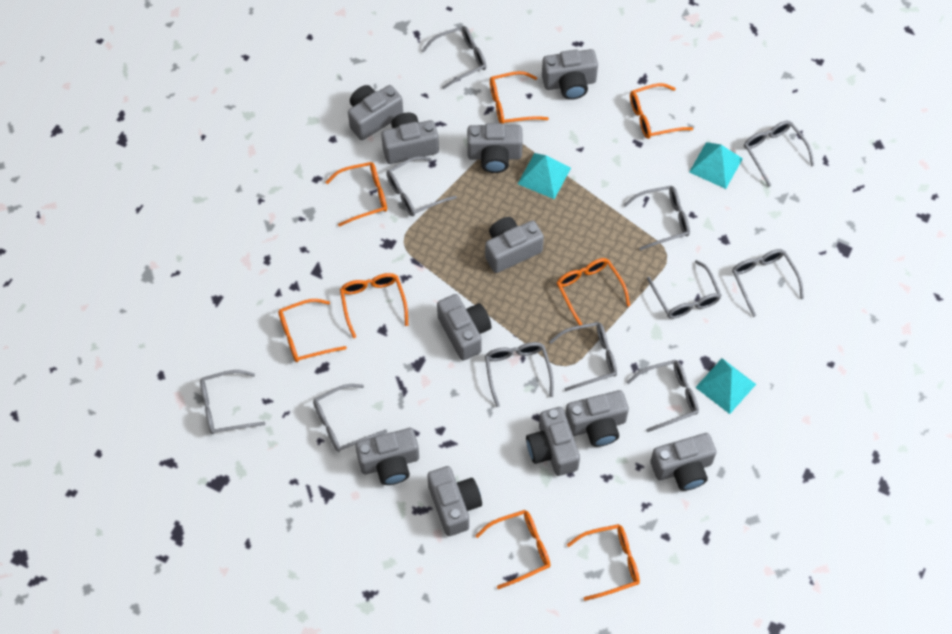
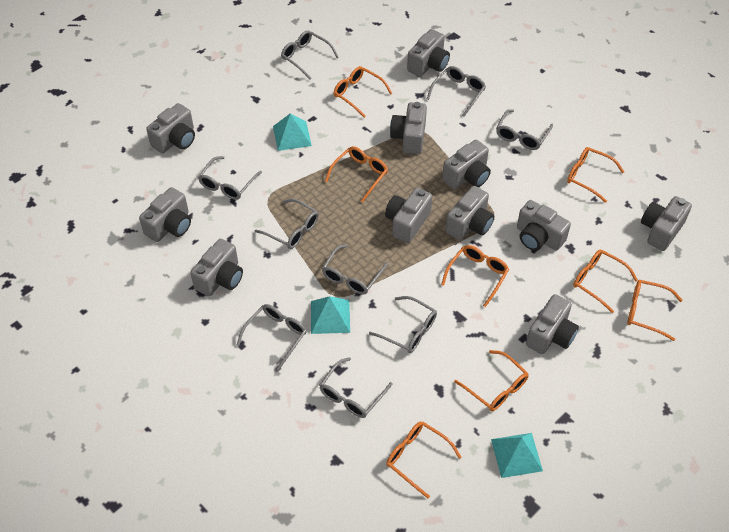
grey glasses: 11 -> 9

